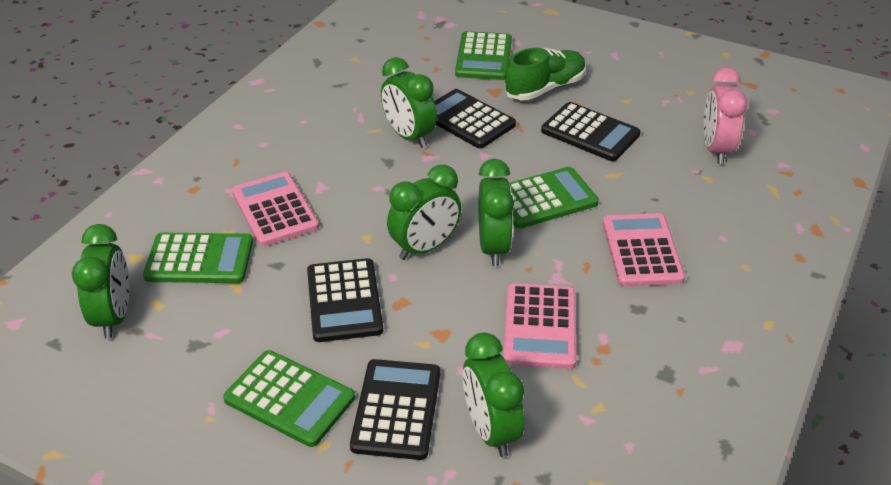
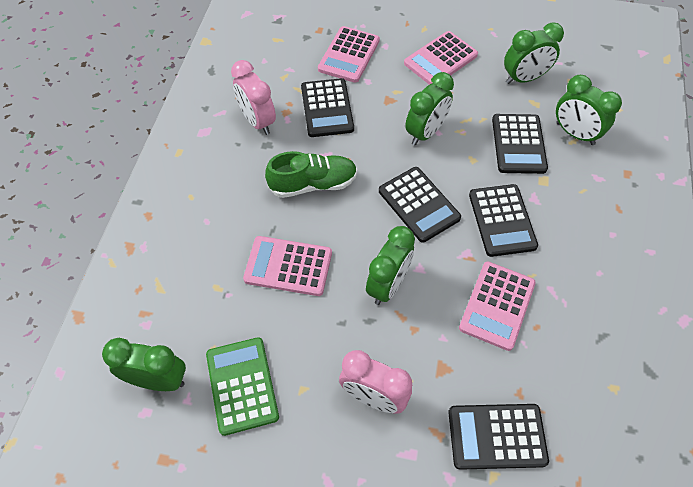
black calculator: 4 -> 5
green calculator: 4 -> 1
pink calculator: 3 -> 4
pink clock: 1 -> 2

